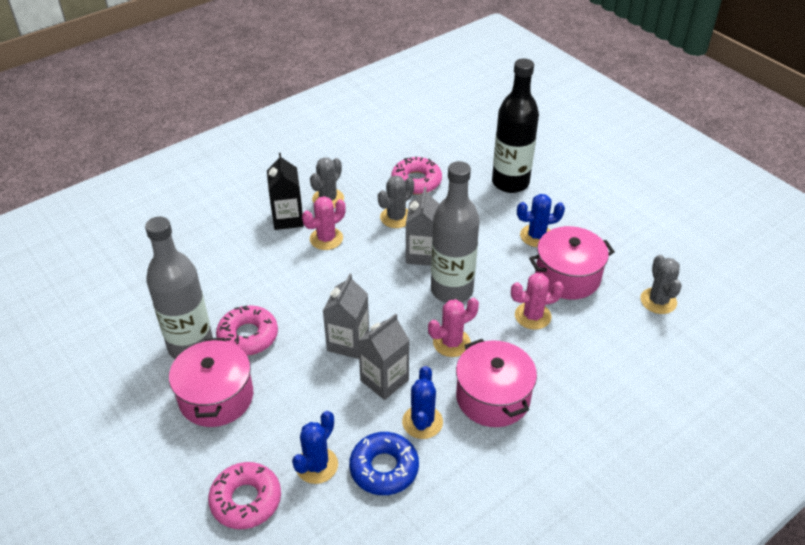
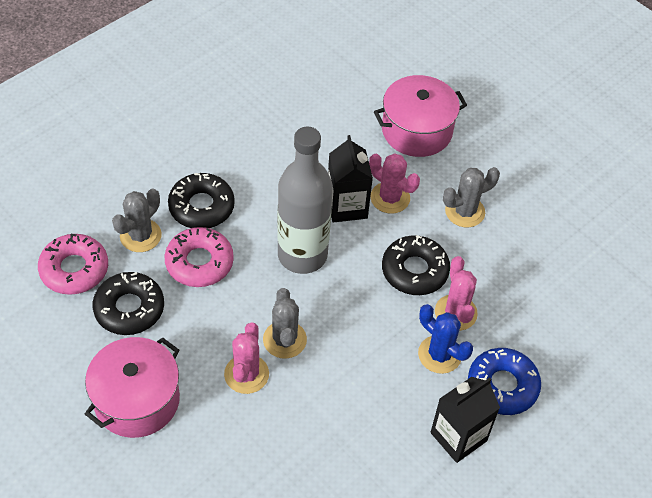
black bottle: 1 -> 0
black carton: 1 -> 2
black donut: 0 -> 3
blue cactus: 3 -> 1
grey bottle: 2 -> 1
grey carton: 3 -> 0
pink donut: 3 -> 2
pink pot: 3 -> 2

